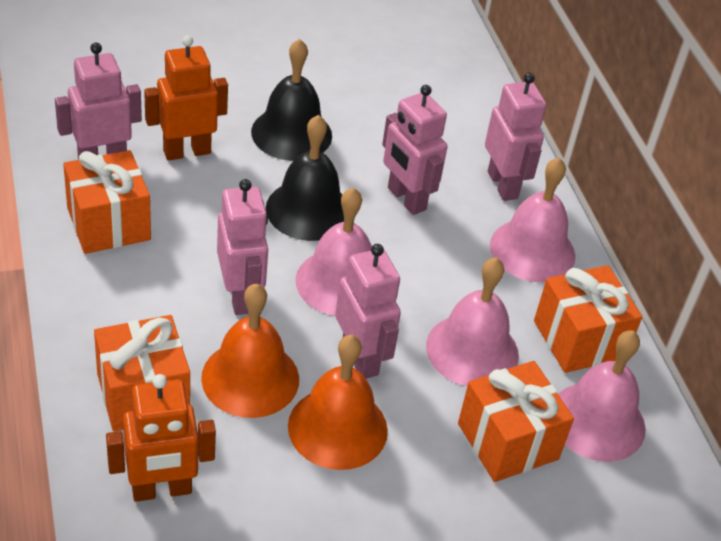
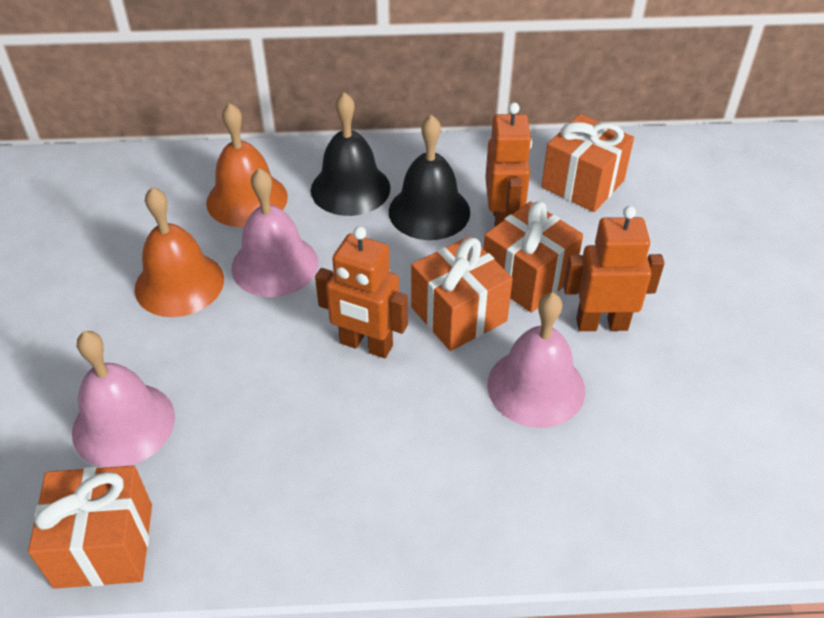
orange robot: 2 -> 3
pink bell: 4 -> 3
pink robot: 5 -> 0

